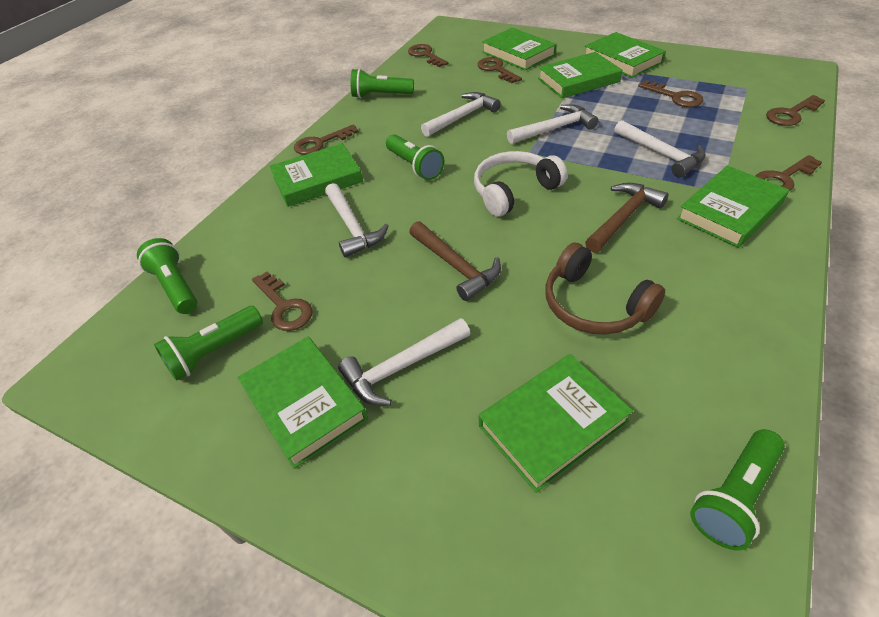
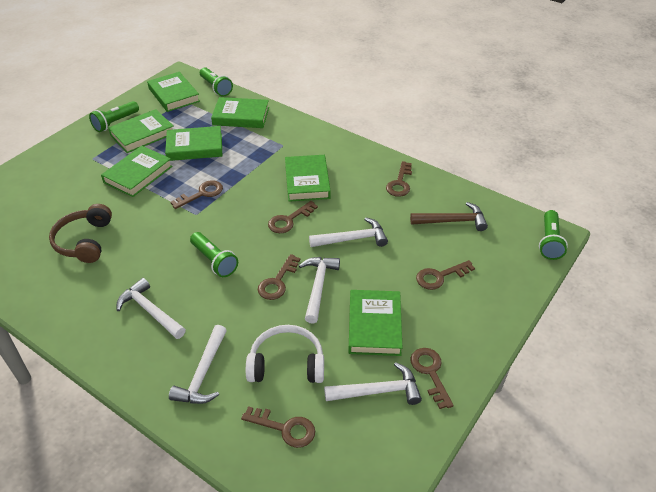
brown hammer: 2 -> 1
green flashlight: 5 -> 4

